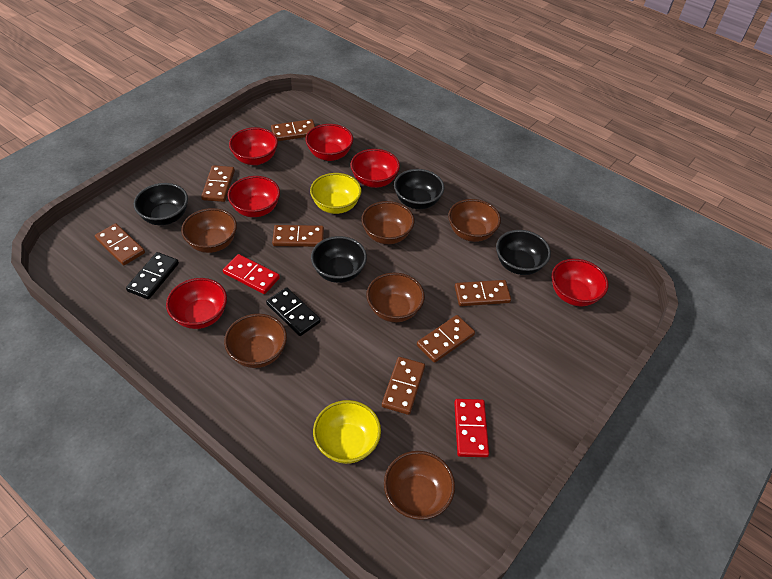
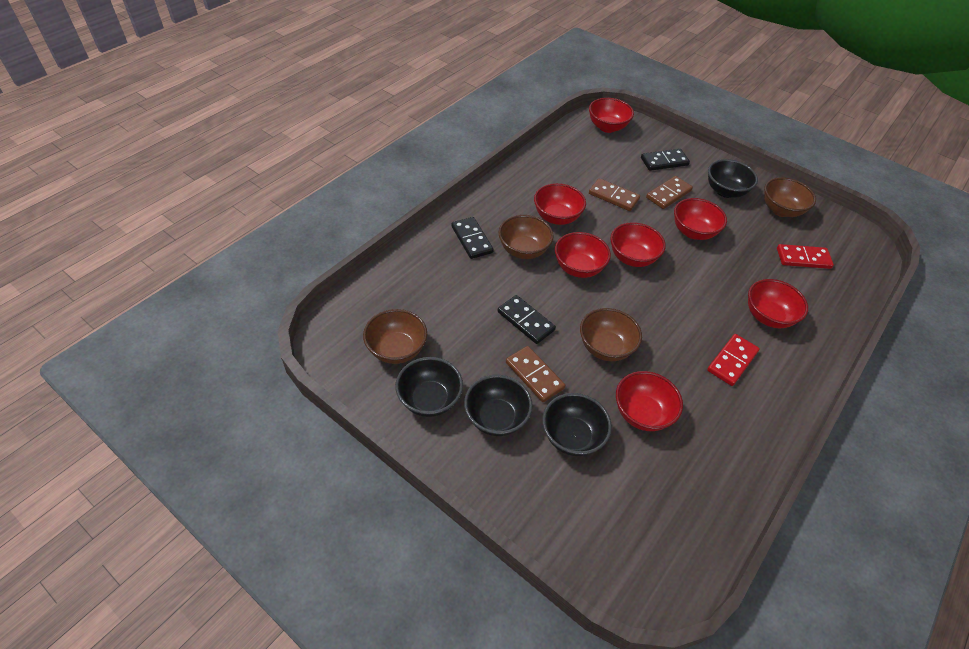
black domino: 2 -> 3
brown bowl: 6 -> 4
brown domino: 7 -> 3
red bowl: 6 -> 7
yellow bowl: 2 -> 0

